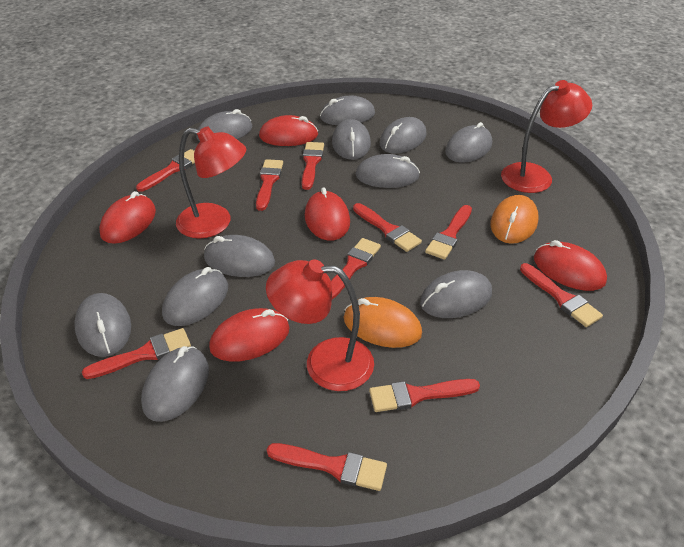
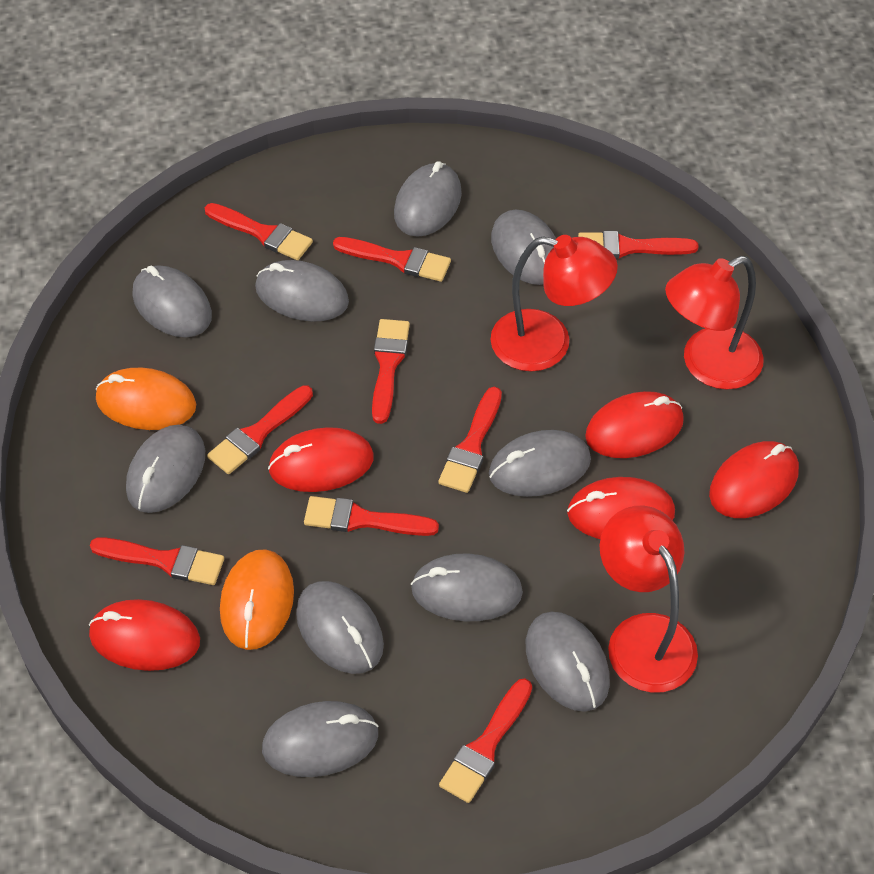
grey mouse: 11 -> 10
red brush: 10 -> 9

